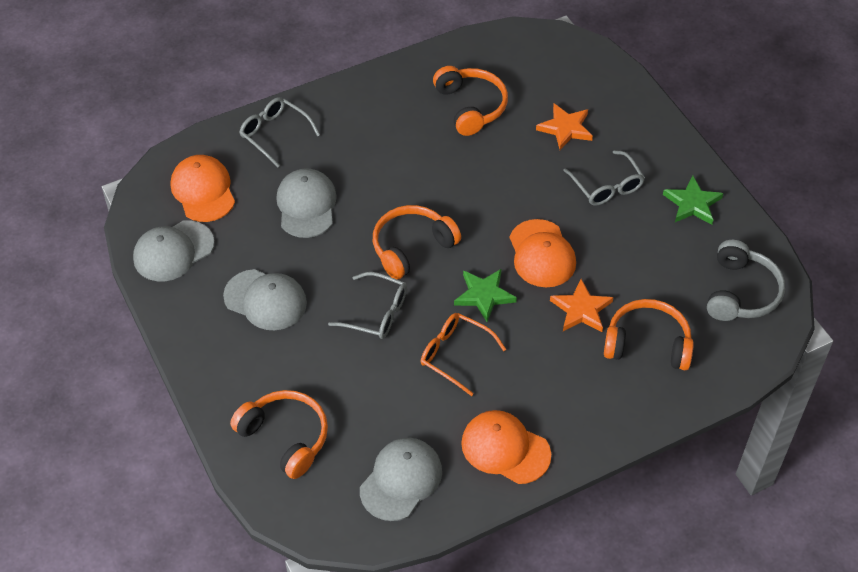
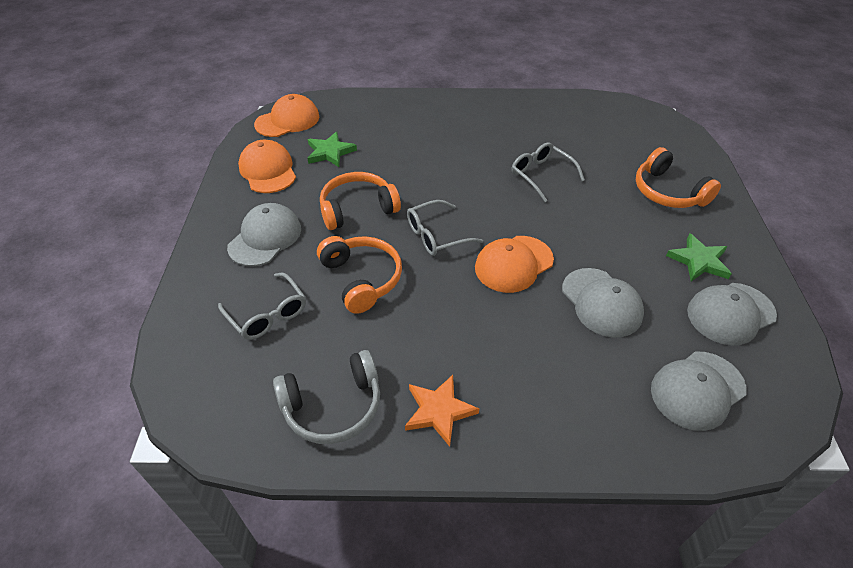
orange glasses: 1 -> 0
orange headphones: 4 -> 3
orange star: 2 -> 1

